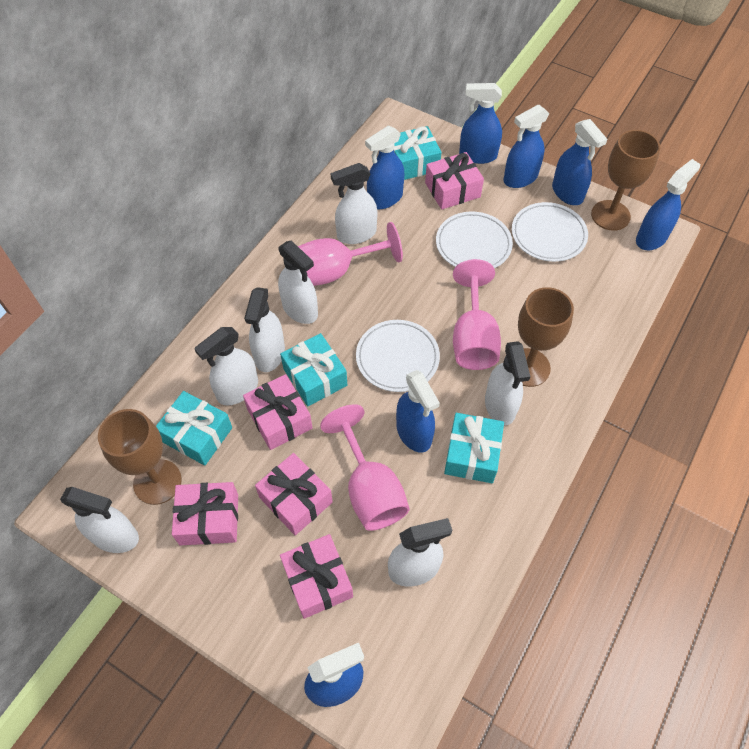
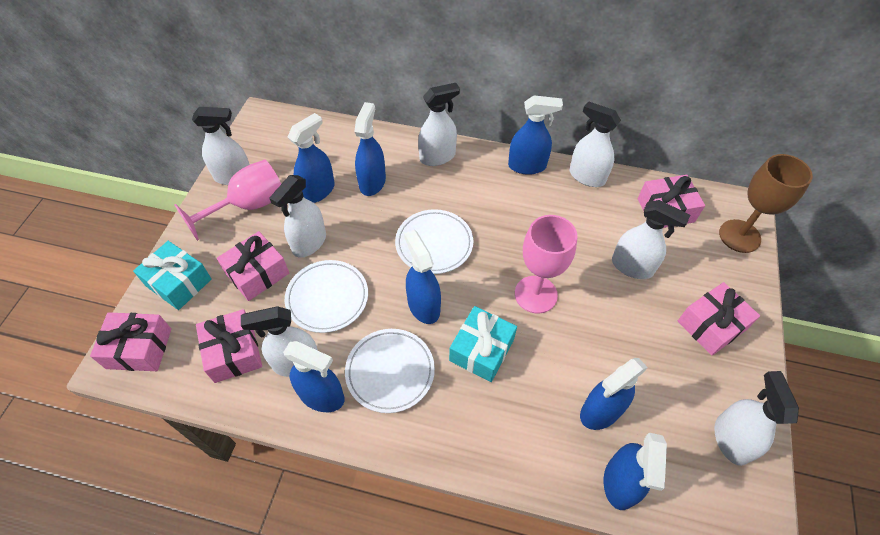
brown goblet: 3 -> 1
pink goblet: 3 -> 2
turquoise gift: 4 -> 2

